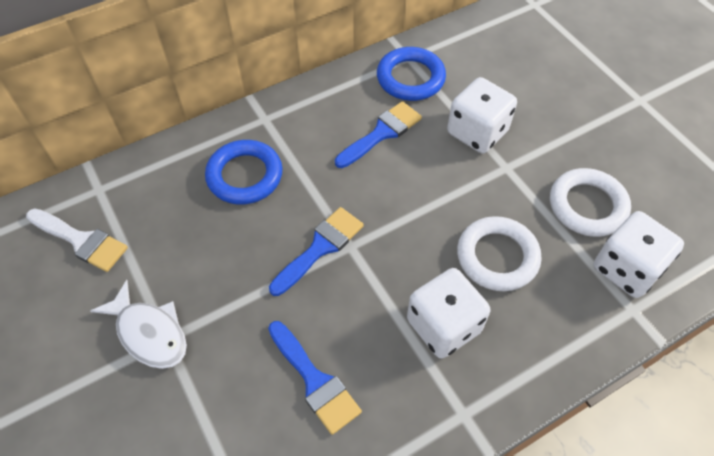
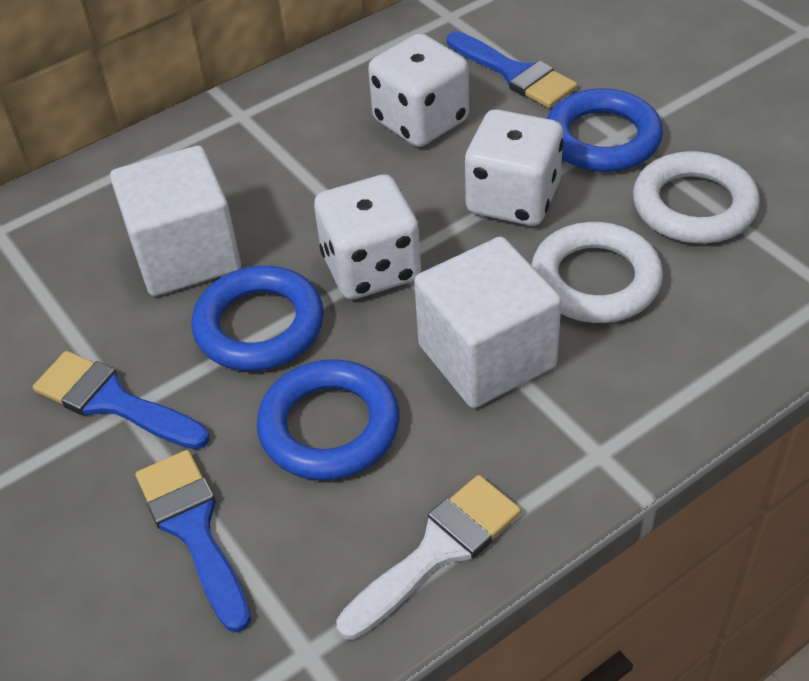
blue ring: 2 -> 3
white cube: 0 -> 2
white fish: 1 -> 0

